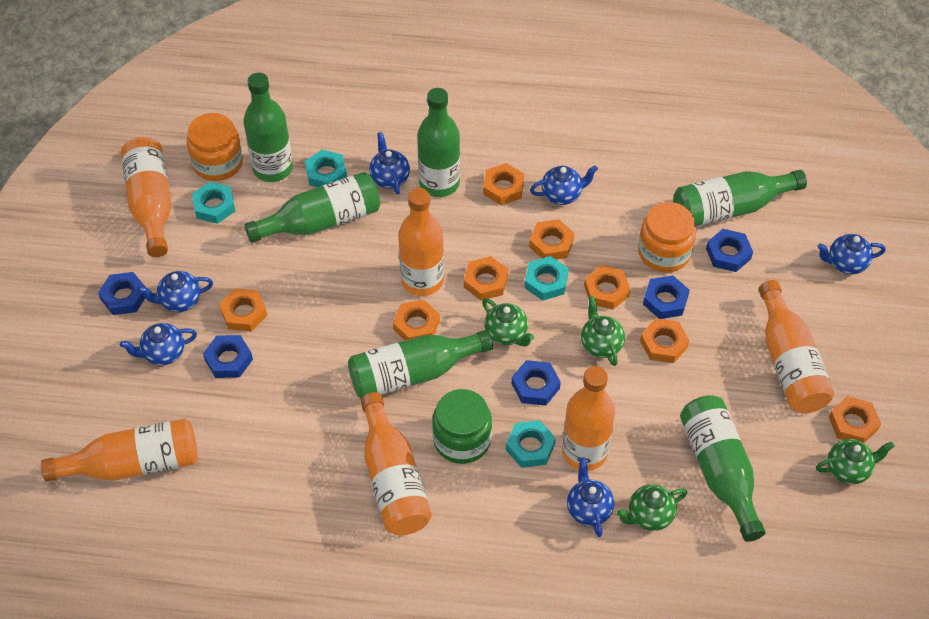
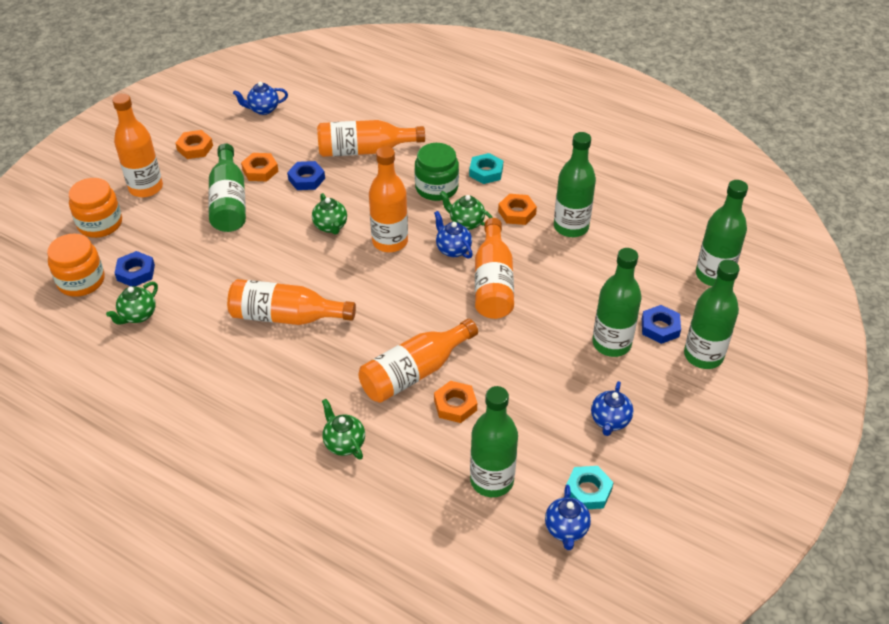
blue nut: 5 -> 3
blue teapot: 6 -> 4
orange nut: 8 -> 4
turquoise nut: 4 -> 2

